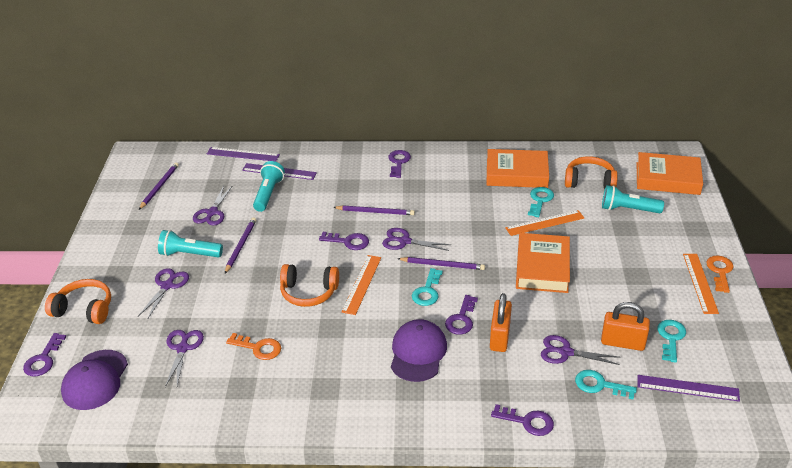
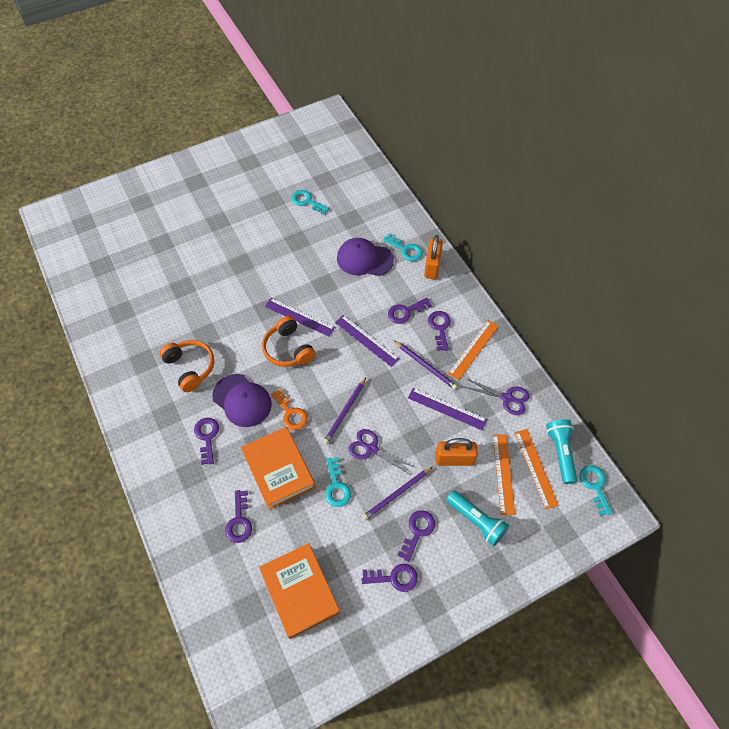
orange book: 3 -> 2
orange headphones: 3 -> 2
orange key: 2 -> 1
purple key: 5 -> 6
purple pencil: 4 -> 3
purple scissors: 5 -> 2
turquoise flashlight: 3 -> 2

